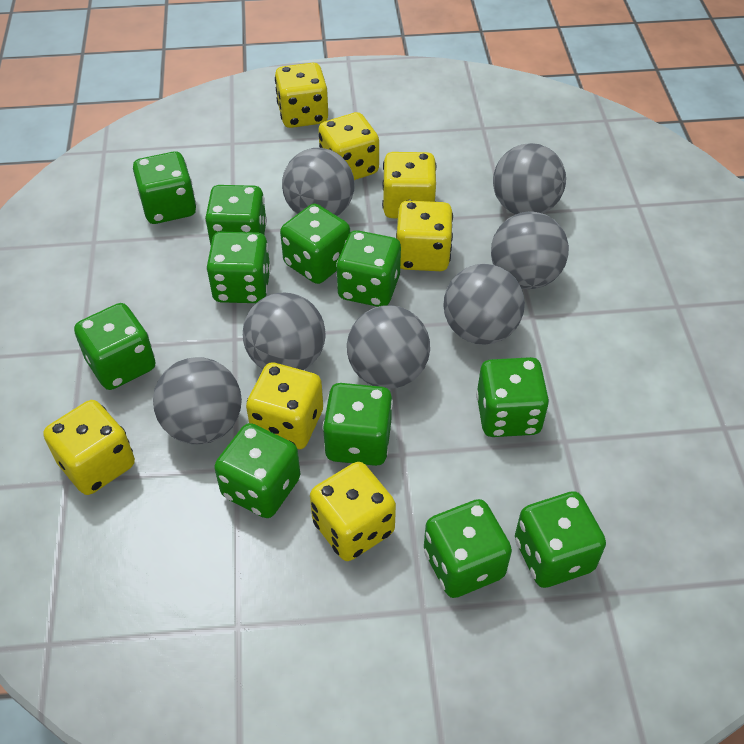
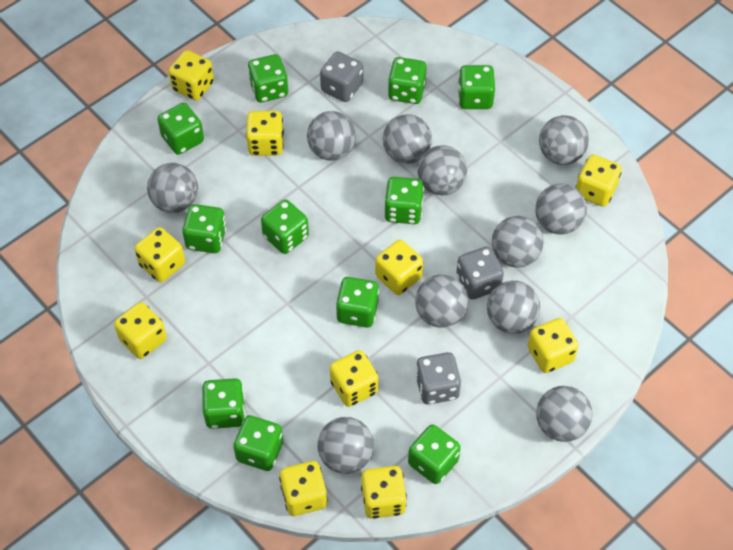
grey ball: 7 -> 11
grey dice: 0 -> 3
yellow dice: 7 -> 10

